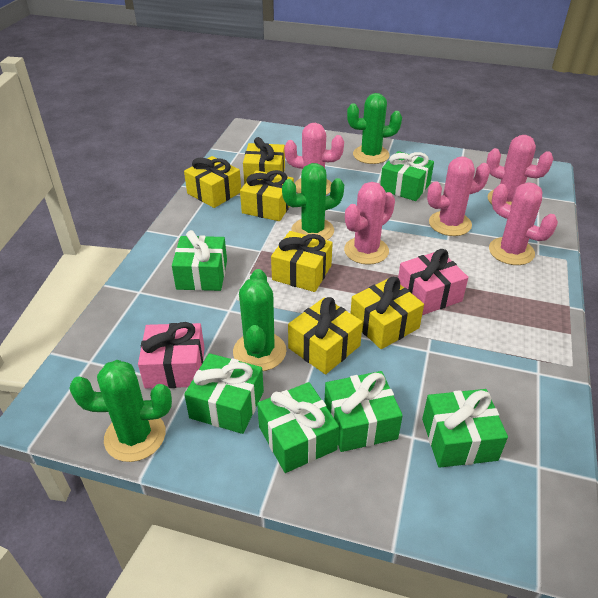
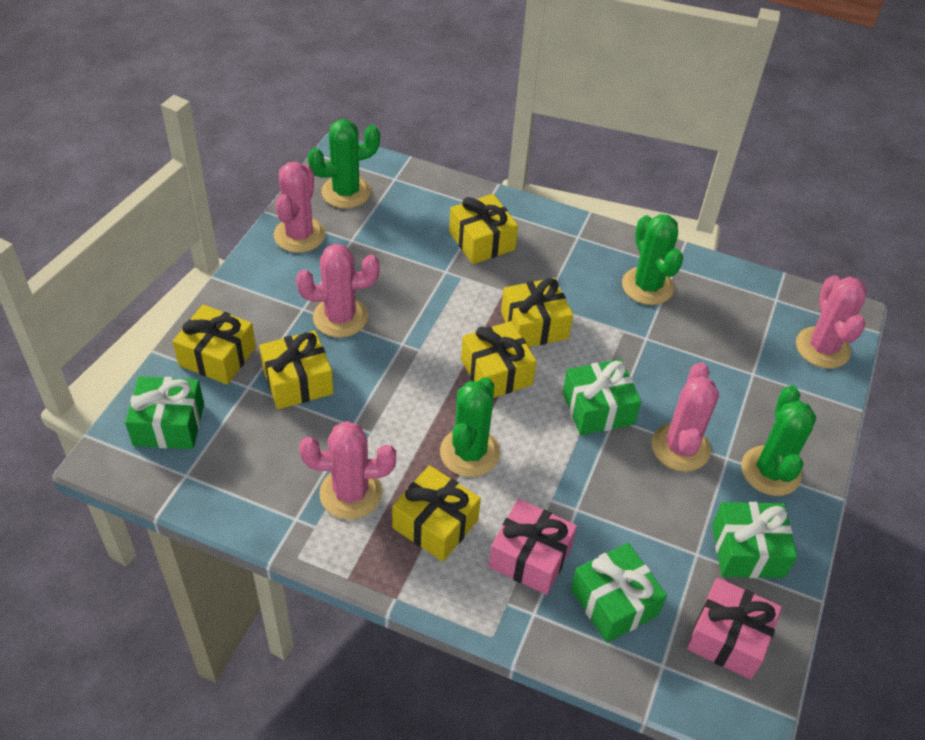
green gift: 6 -> 4

